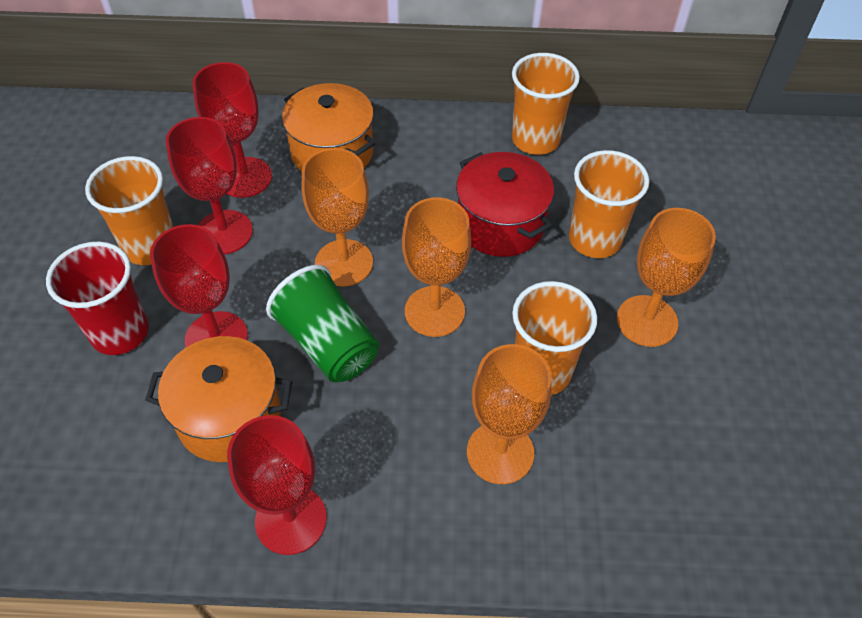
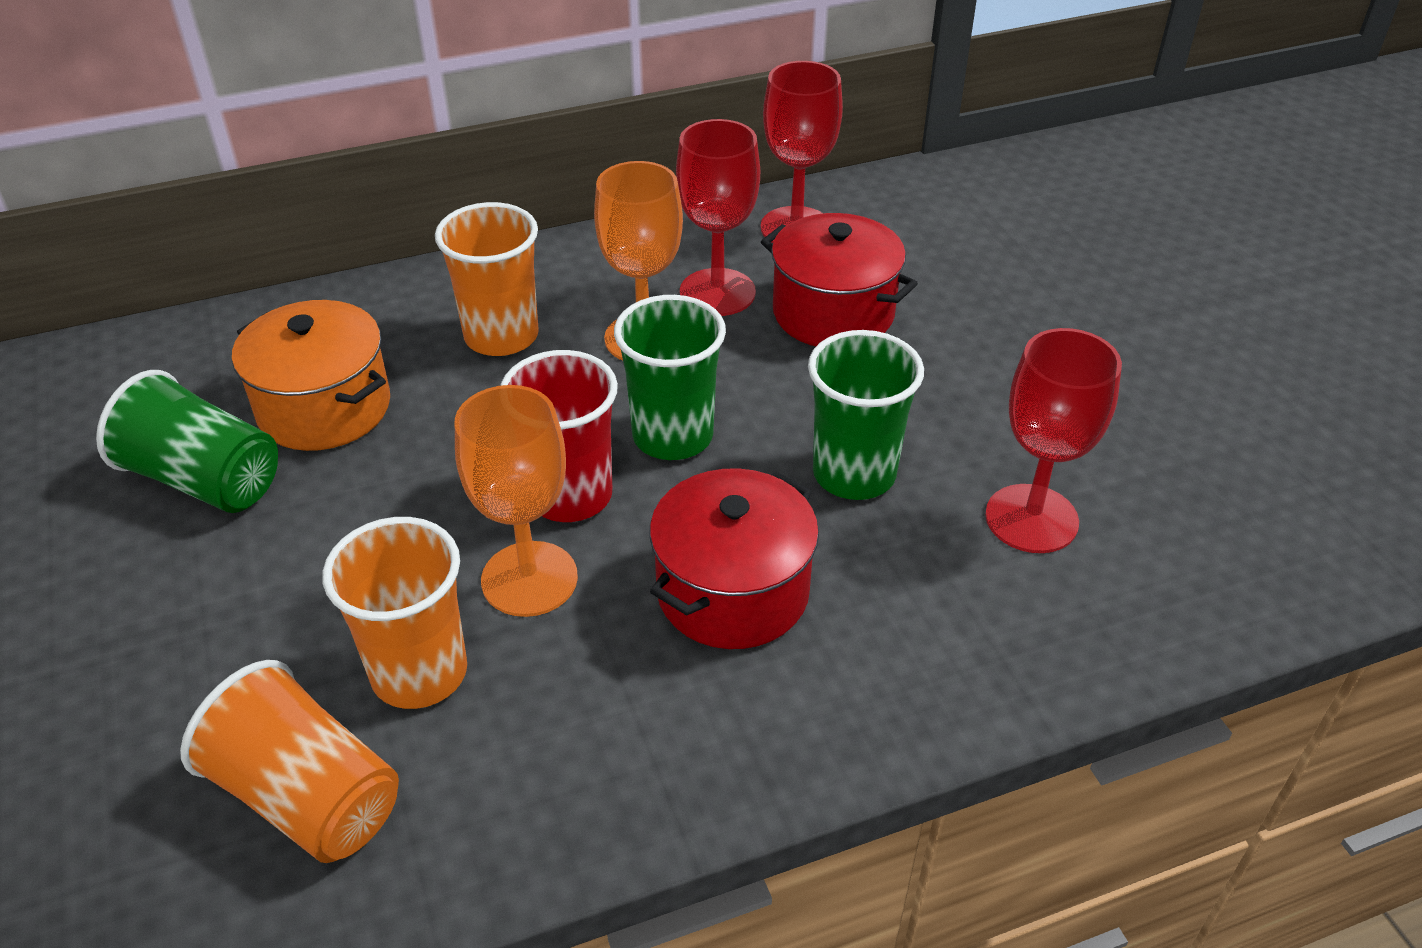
green cup: 1 -> 3
orange cup: 4 -> 3
orange goblet: 4 -> 2
orange pot: 2 -> 1
red goblet: 4 -> 3
red pot: 1 -> 2

